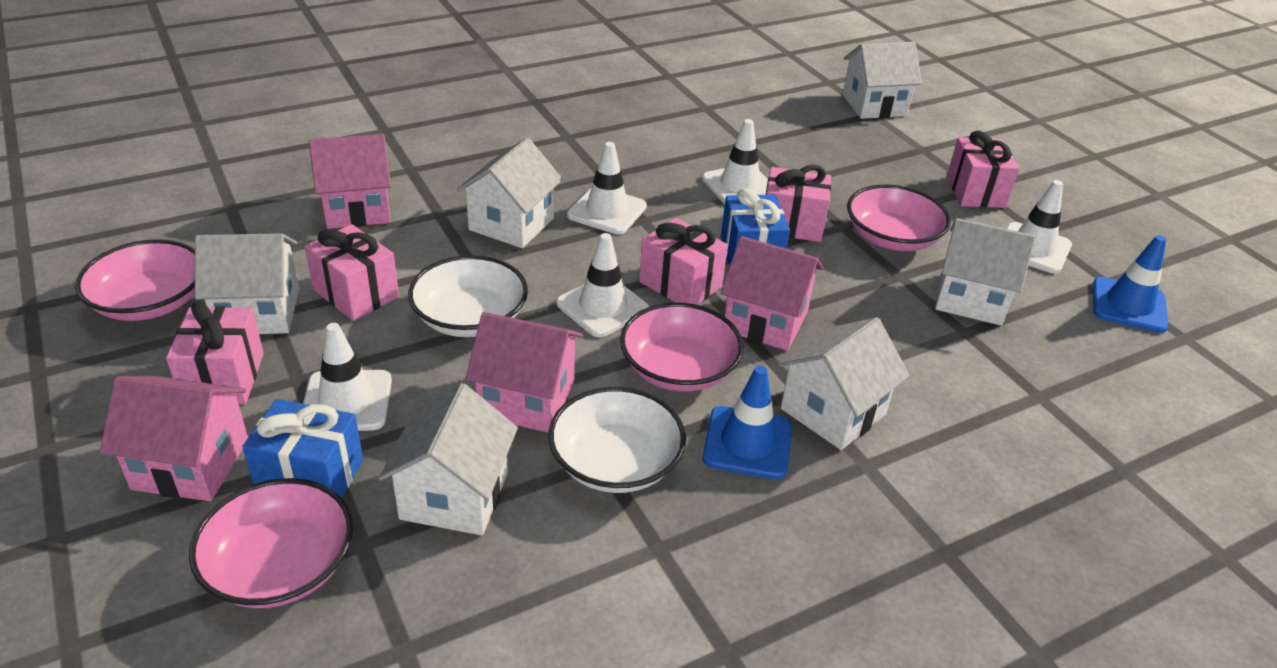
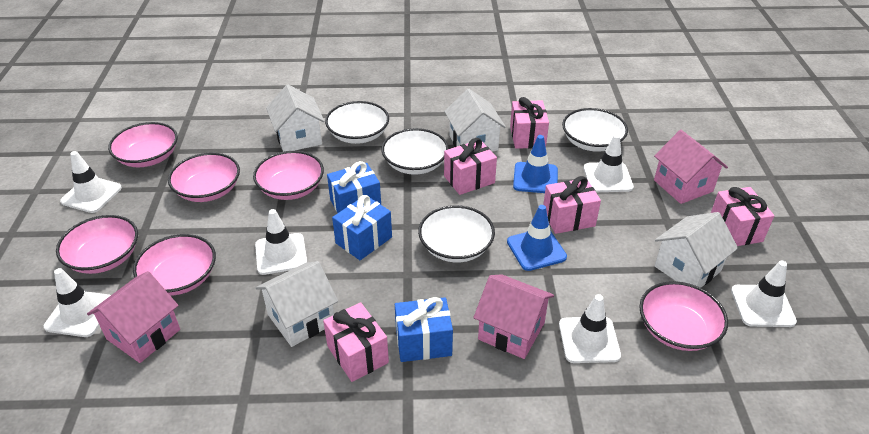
blue gift: 2 -> 3
pink bowl: 4 -> 6
pink house: 4 -> 3
white bowl: 2 -> 4
white house: 6 -> 4
white traffic cone: 5 -> 6

